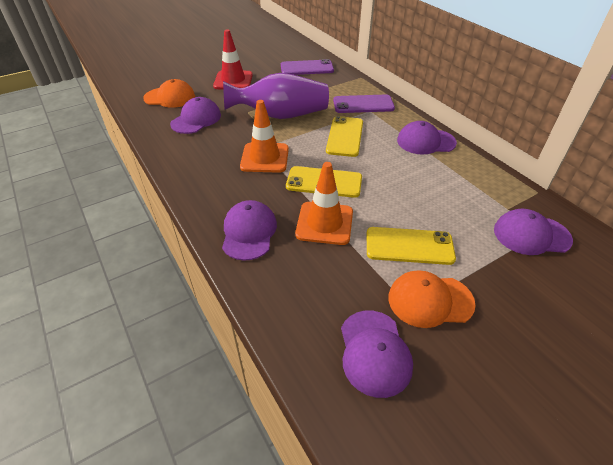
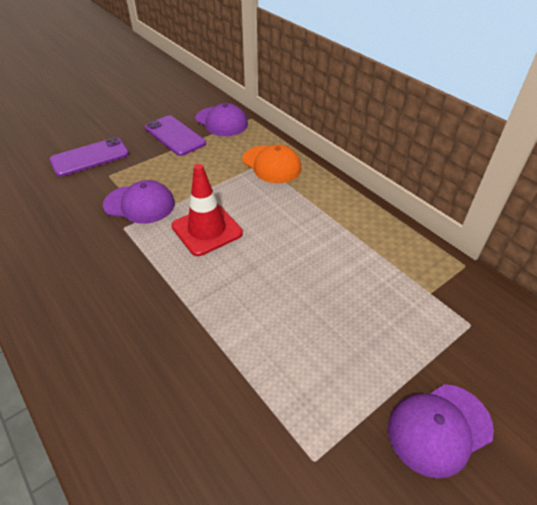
orange cap: 2 -> 1
orange traffic cone: 2 -> 0
purple cap: 5 -> 3
purple vase: 1 -> 0
yellow phone: 3 -> 0

